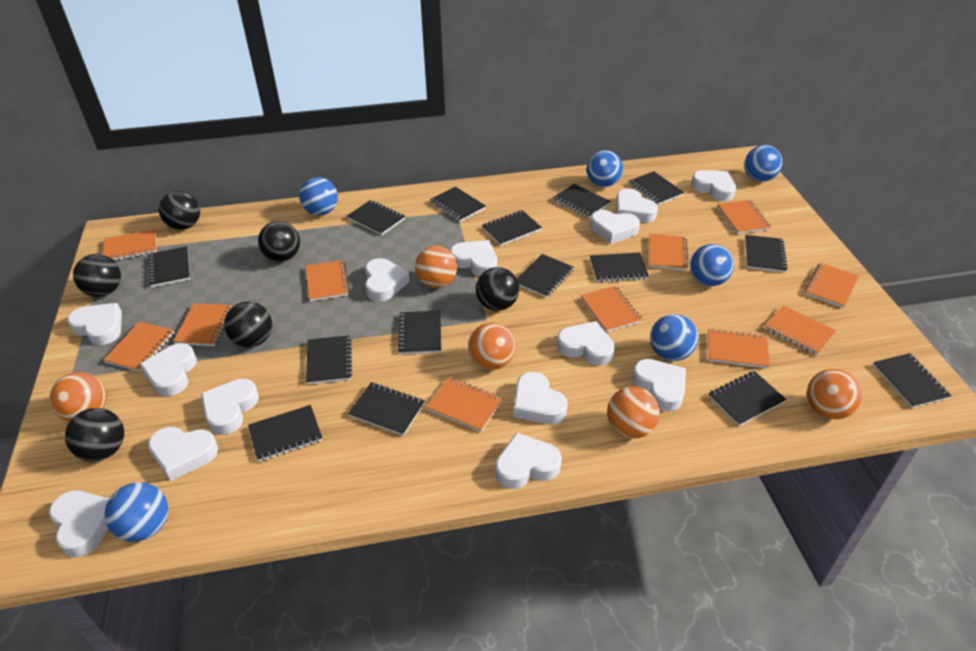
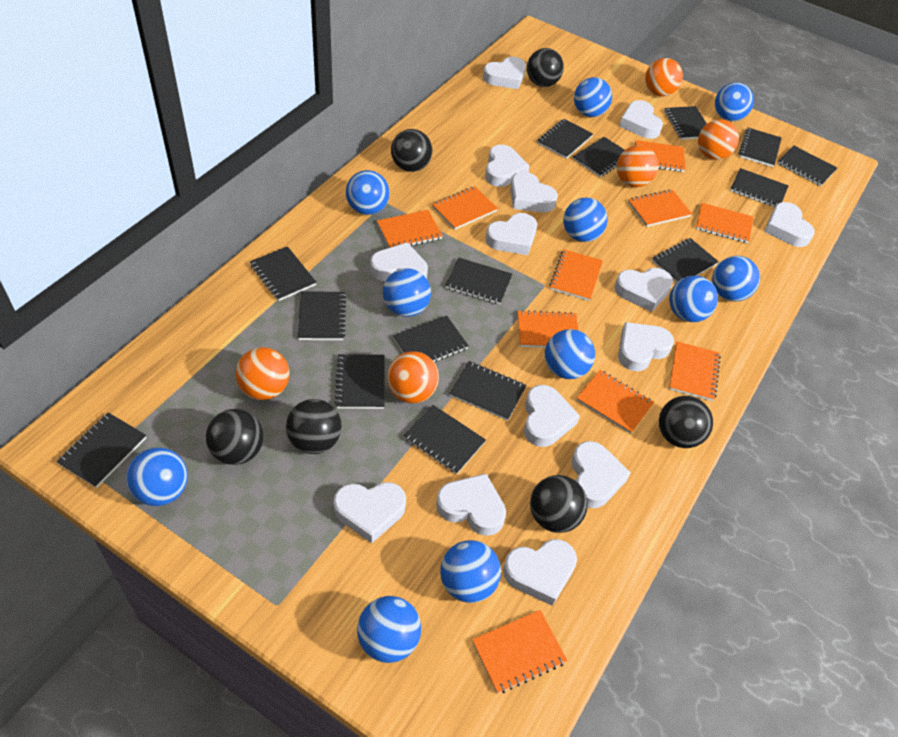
blue ball: 6 -> 11
orange notebook: 11 -> 10

